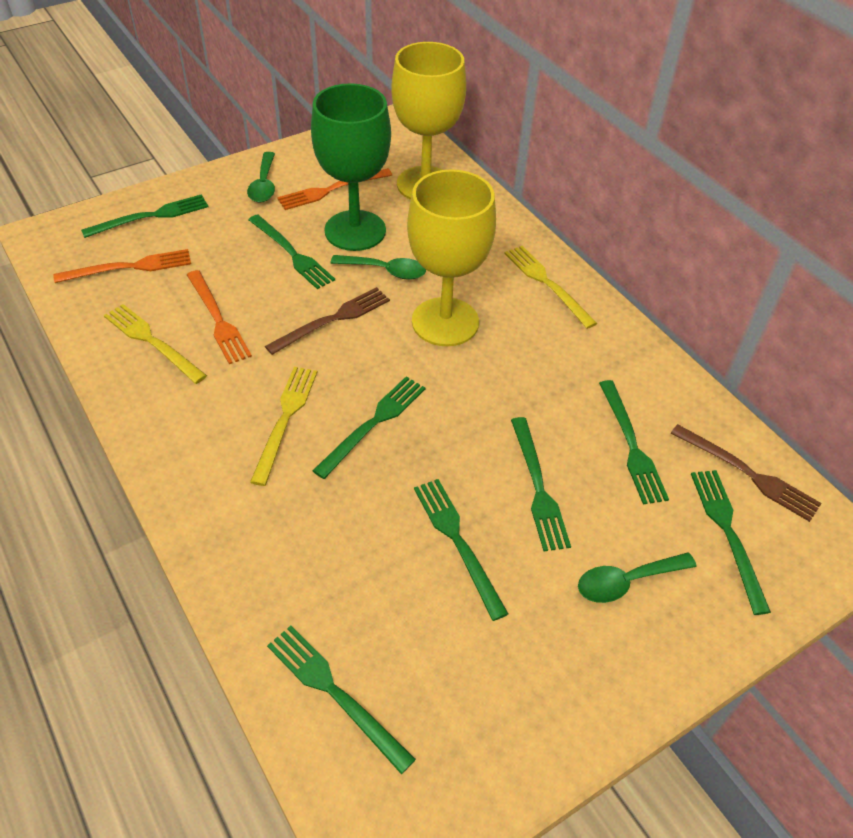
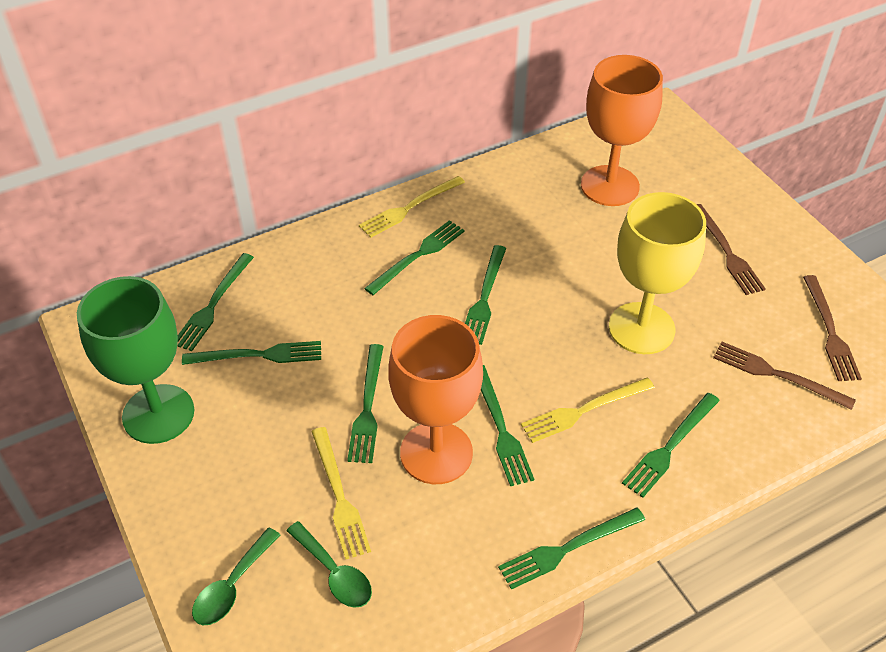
brown fork: 2 -> 3
green spoon: 3 -> 2
orange fork: 3 -> 0
orange goblet: 0 -> 2
yellow goblet: 2 -> 1

